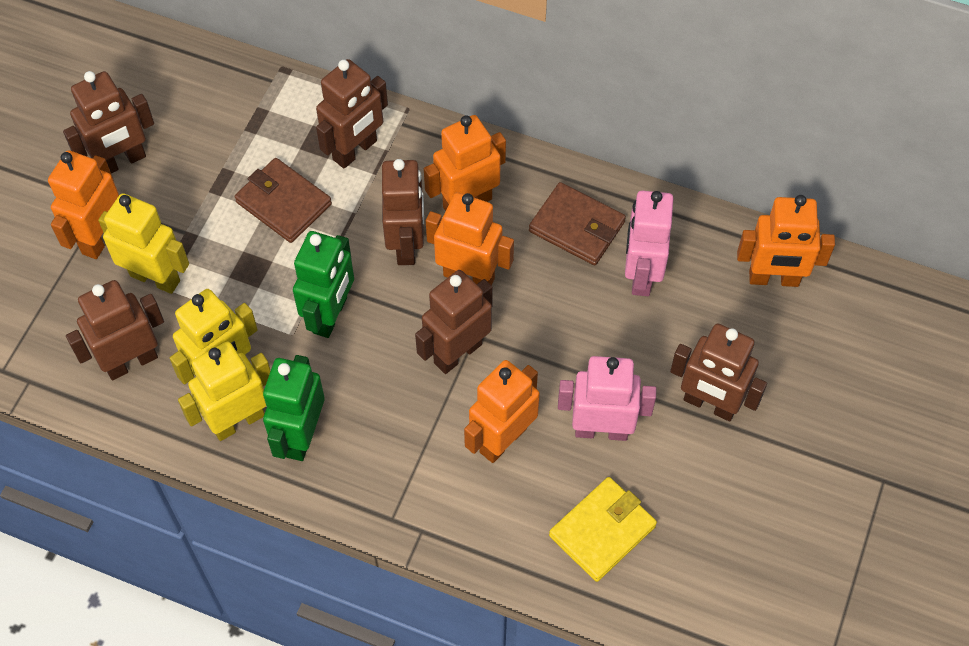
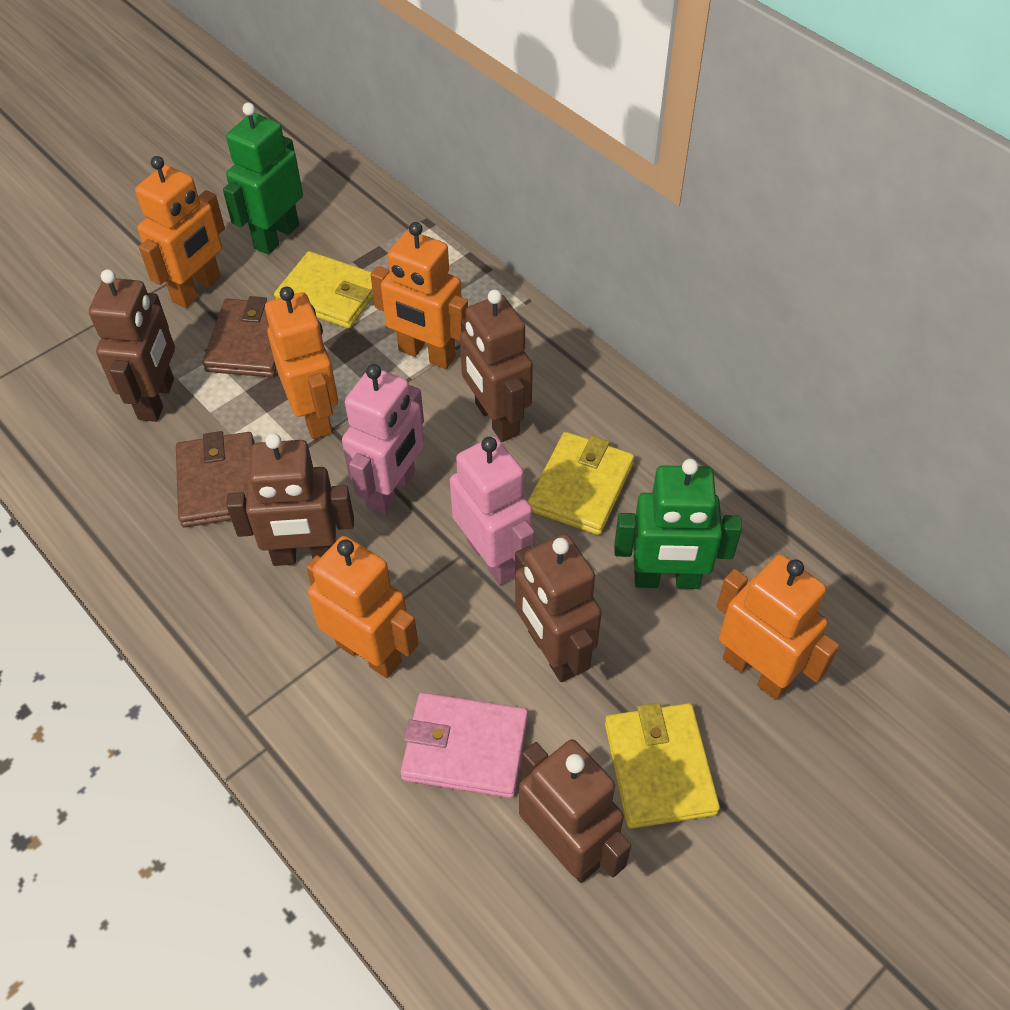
brown robot: 6 -> 5
pink wallet: 0 -> 1
yellow robot: 3 -> 0
yellow wallet: 1 -> 3

